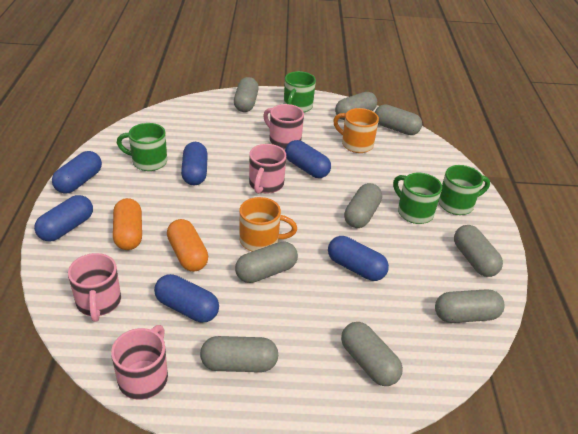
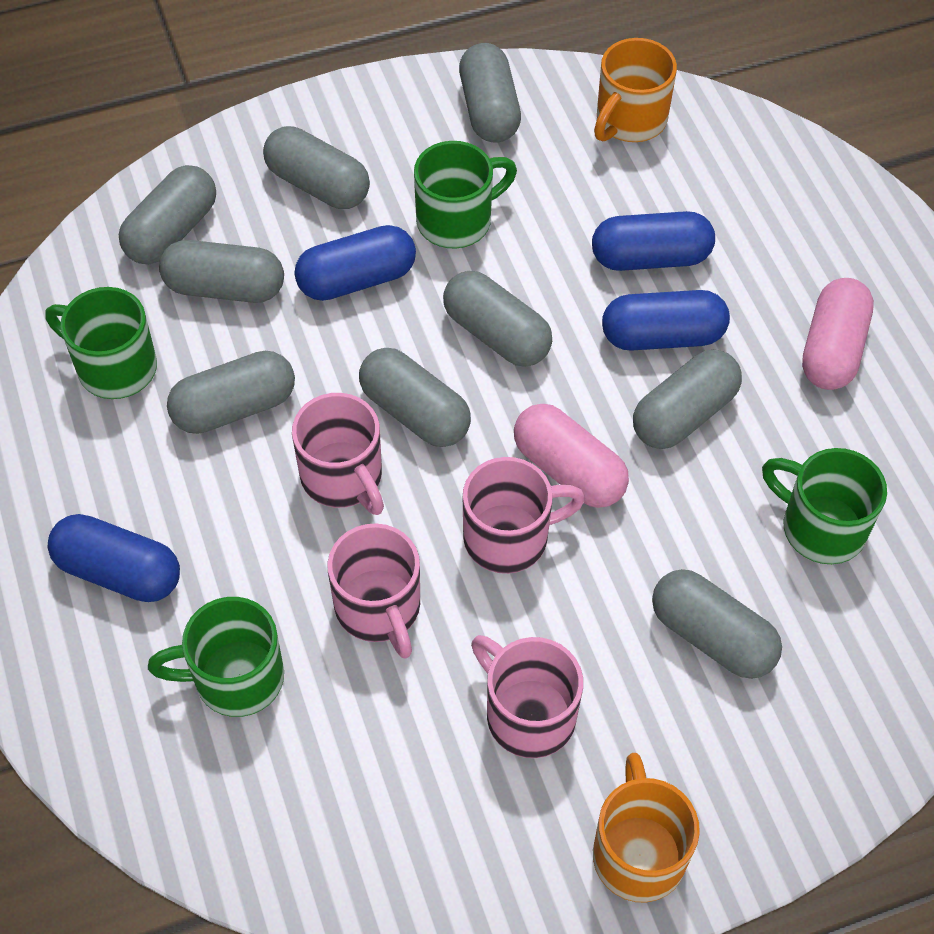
blue capsule: 6 -> 4
orange capsule: 2 -> 0
pink capsule: 0 -> 2

